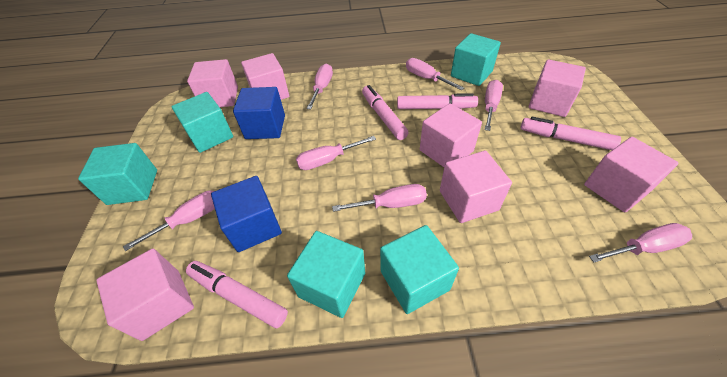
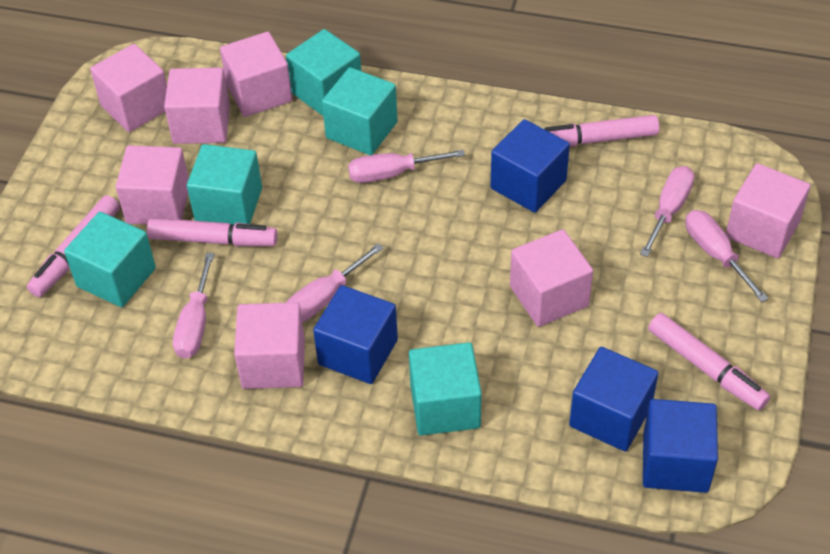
blue cube: 2 -> 4
pink screwdriver: 7 -> 5

